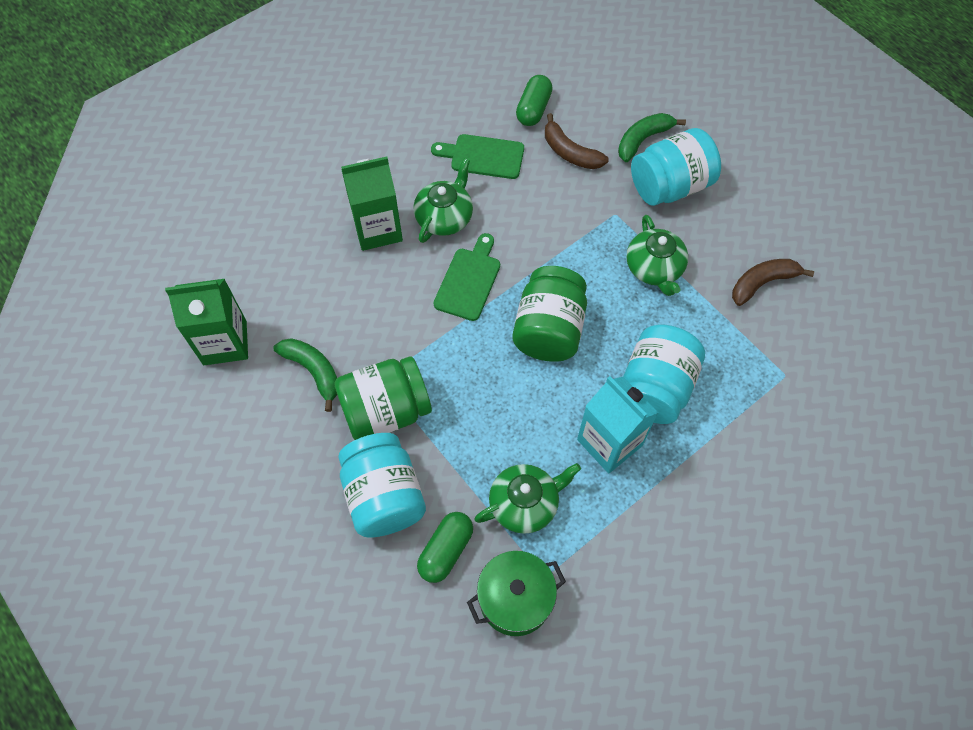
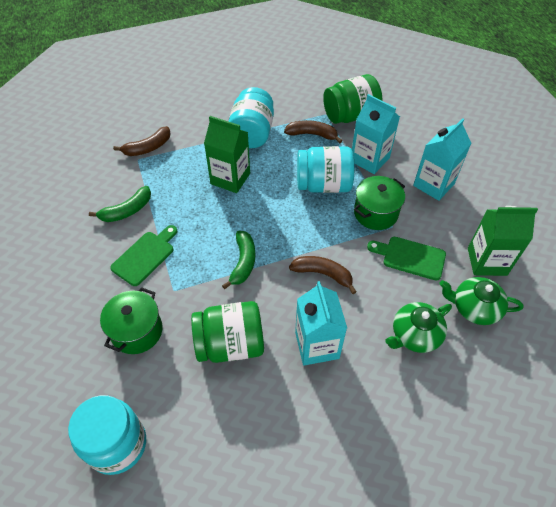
brown banana: 2 -> 3
green capsule: 2 -> 0
green pot: 1 -> 2
green teapot: 3 -> 2
turquoise carton: 1 -> 3

